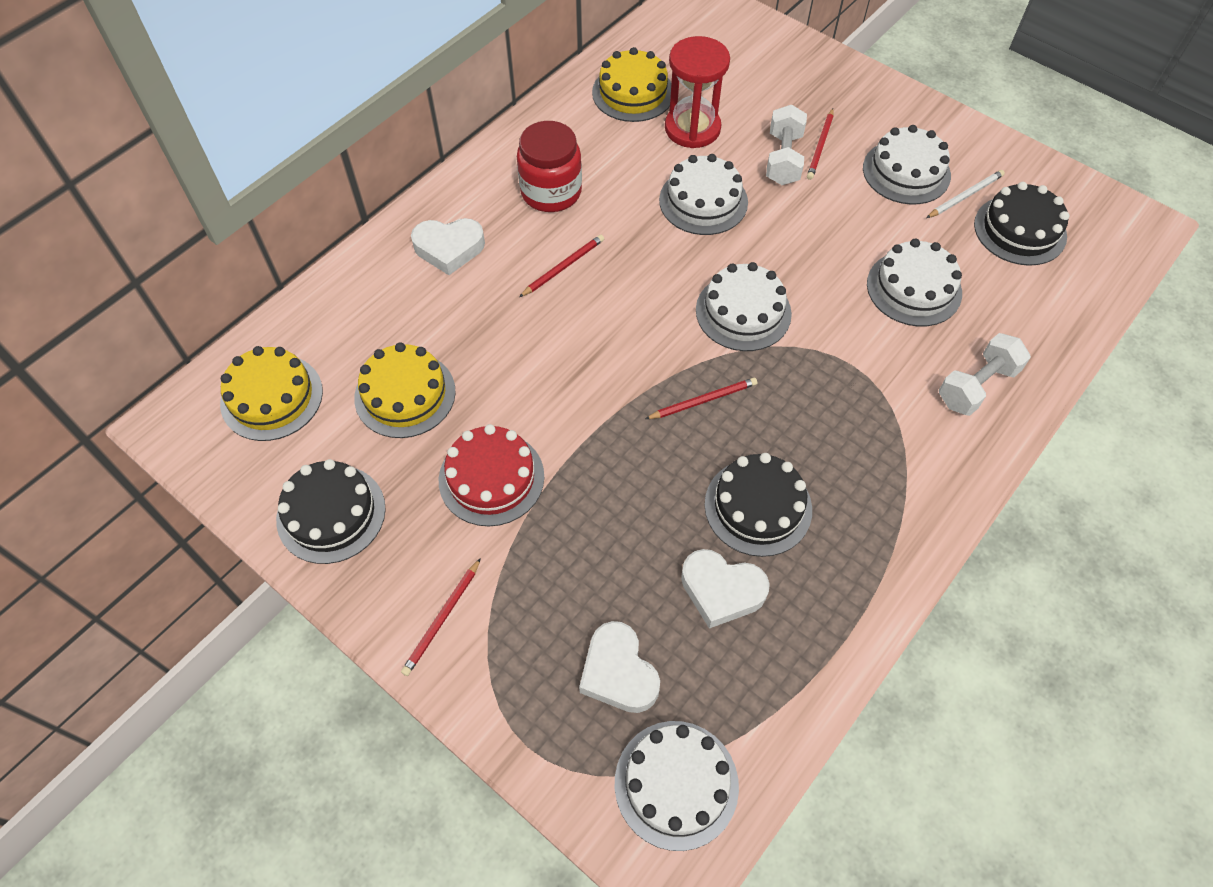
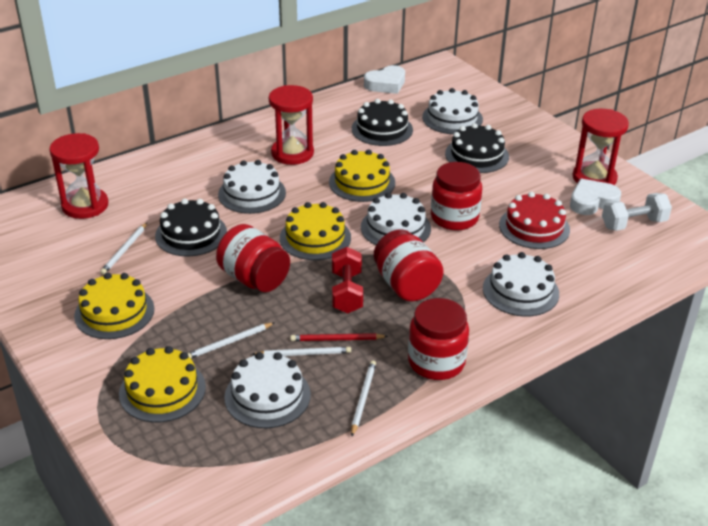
red dumbbell: 0 -> 1
red hourglass: 1 -> 3
red jar: 1 -> 4
red pencil: 4 -> 1
white dumbbell: 2 -> 1
white heart: 3 -> 2
white pencil: 1 -> 4
yellow cake: 3 -> 4

